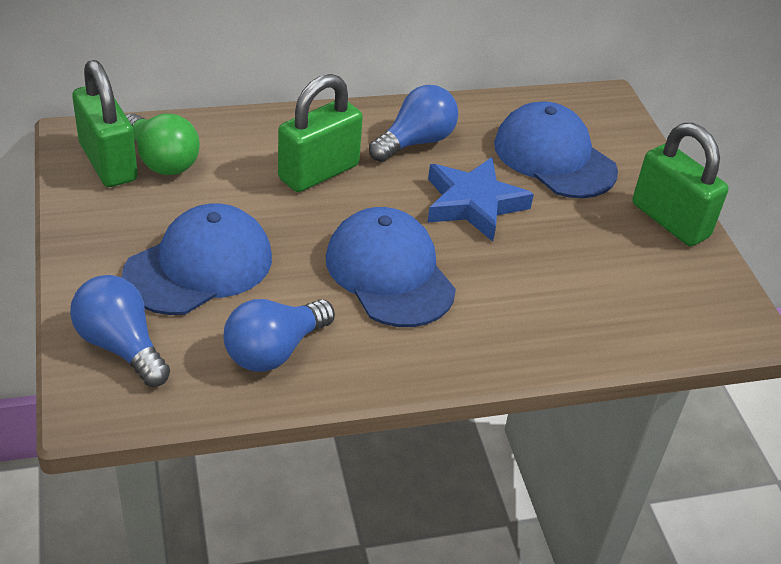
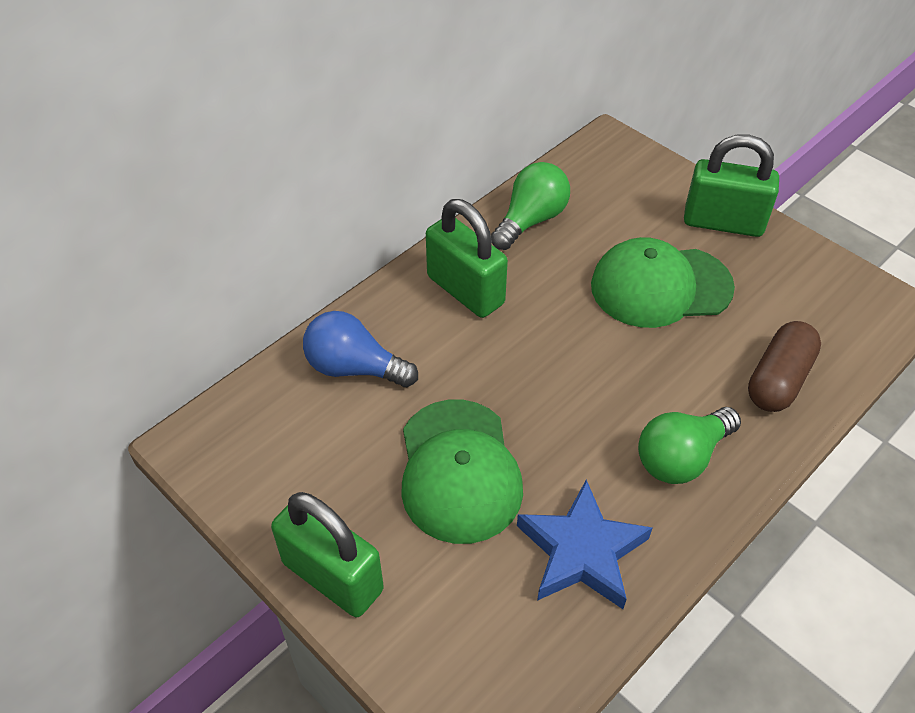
blue cap: 3 -> 0
blue light bulb: 3 -> 1
brown capsule: 0 -> 1
green cap: 0 -> 2
green light bulb: 1 -> 2

